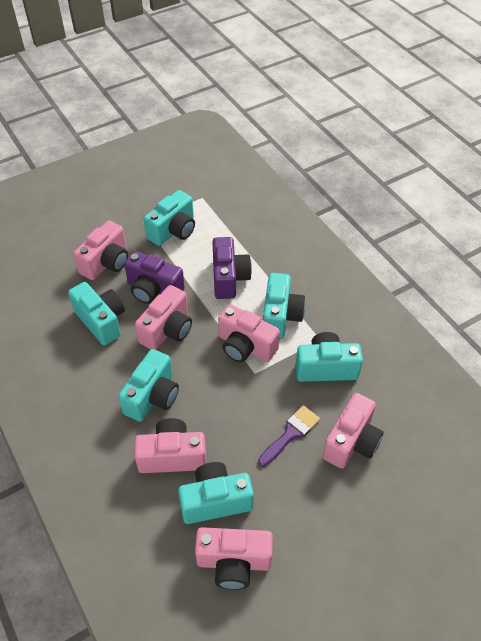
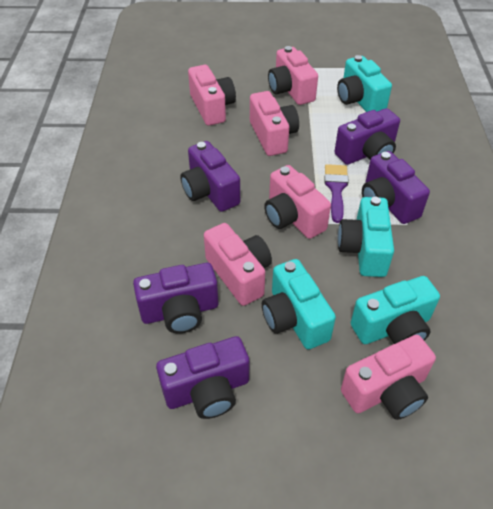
purple camera: 2 -> 5
turquoise camera: 6 -> 4

